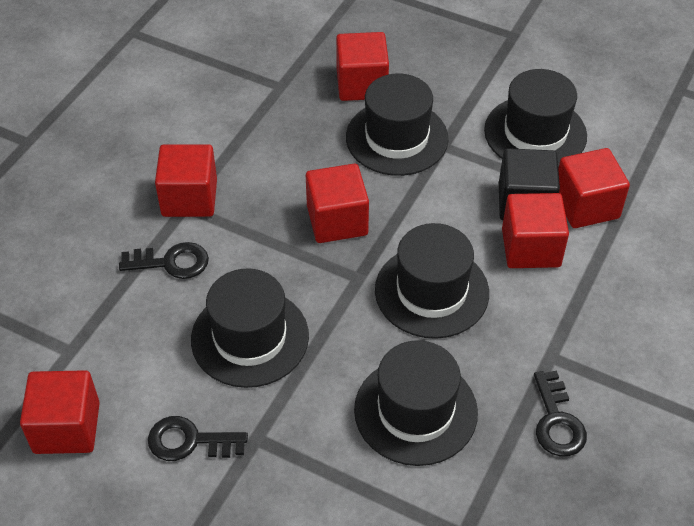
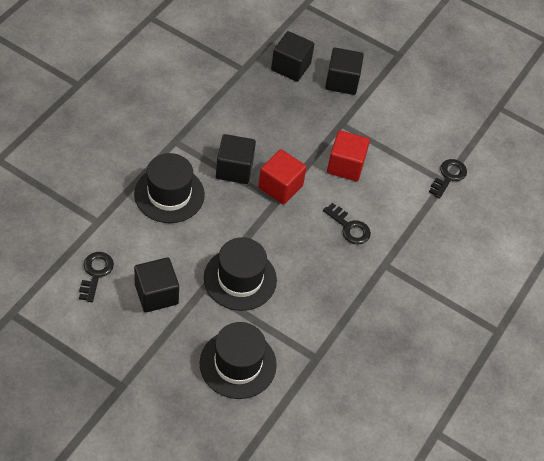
black cube: 1 -> 4
black hat: 5 -> 3
red cube: 6 -> 2

